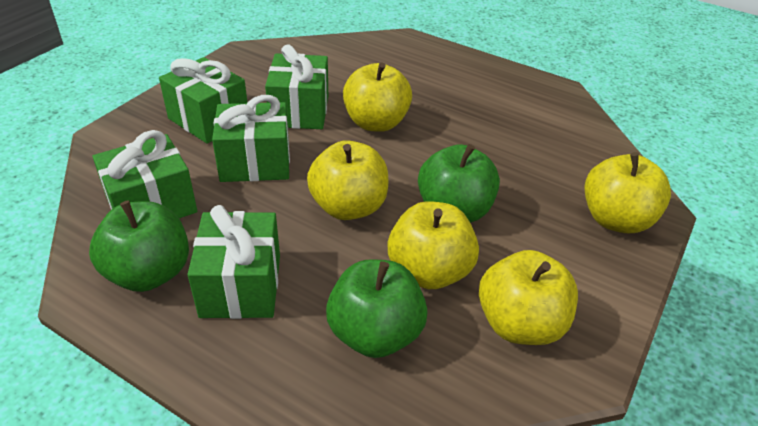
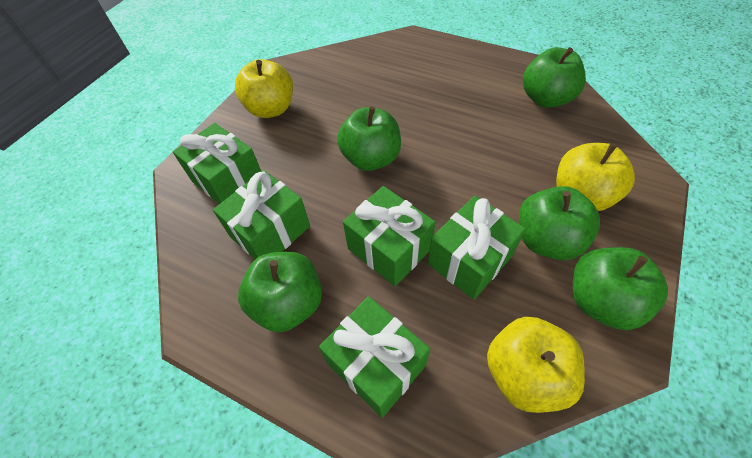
green apple: 3 -> 5
yellow apple: 5 -> 3

